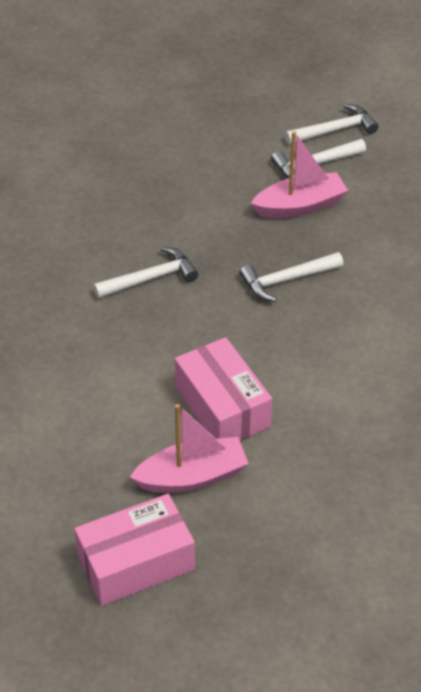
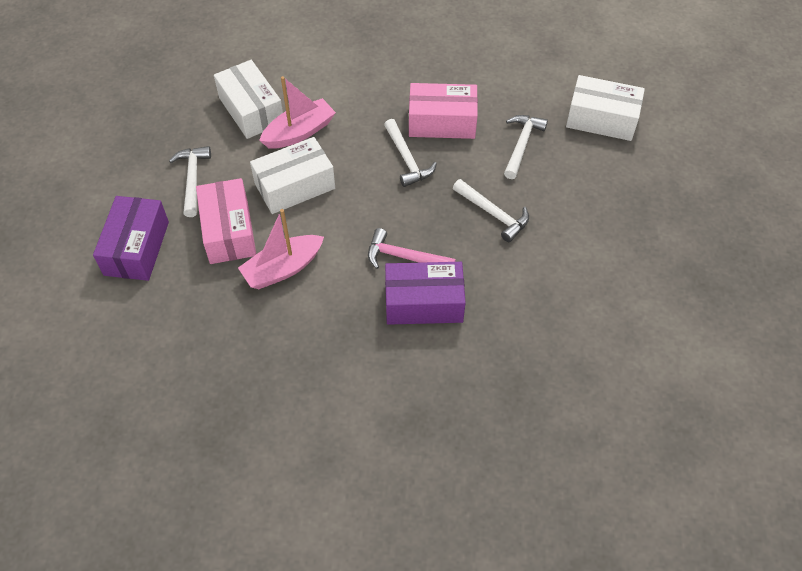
pink hammer: 0 -> 1
purple box: 0 -> 2
white box: 0 -> 3

